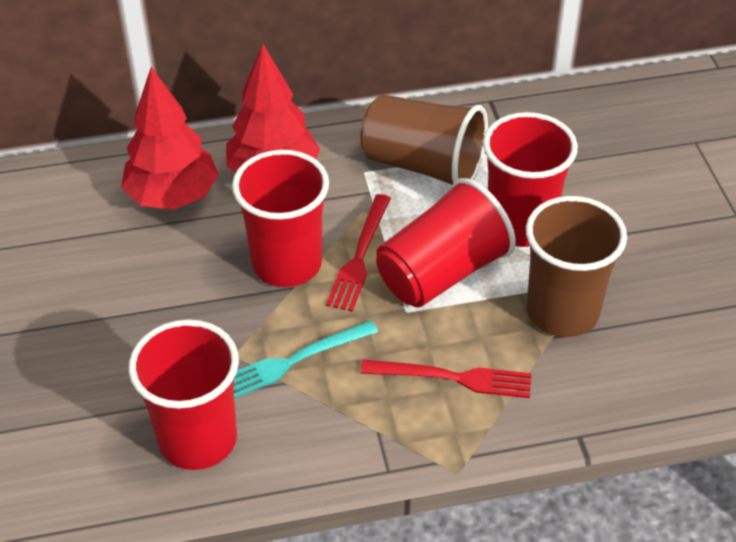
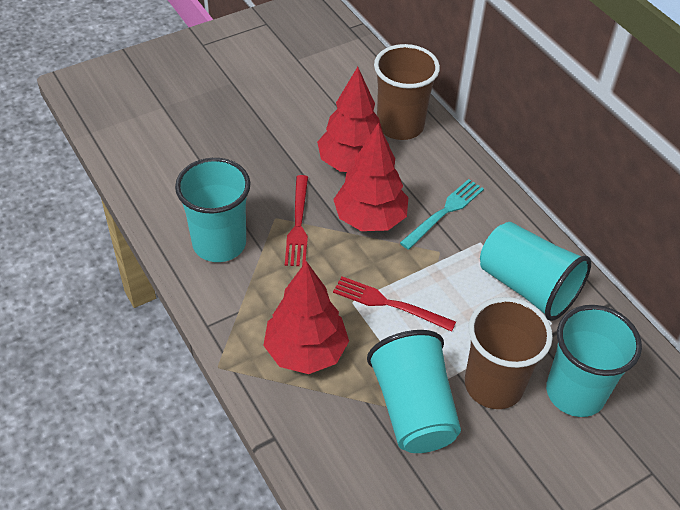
red cup: 4 -> 0
red tree: 2 -> 3
turquoise cup: 0 -> 4

